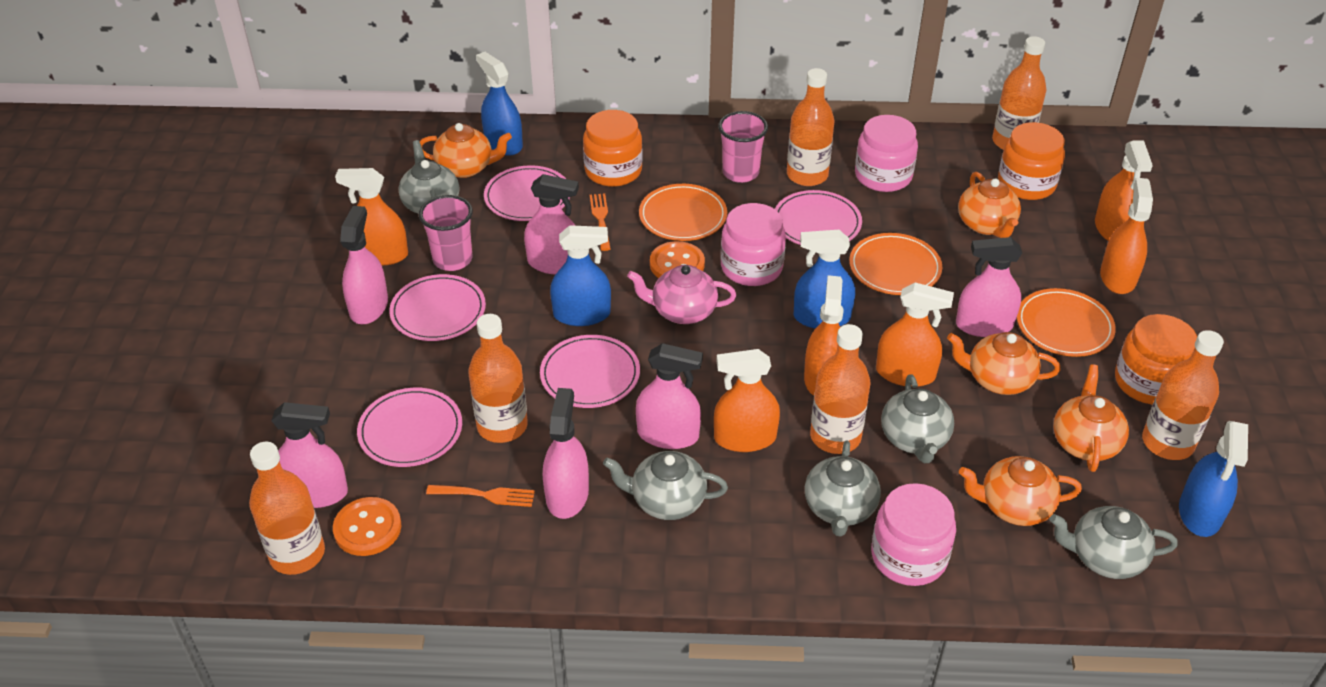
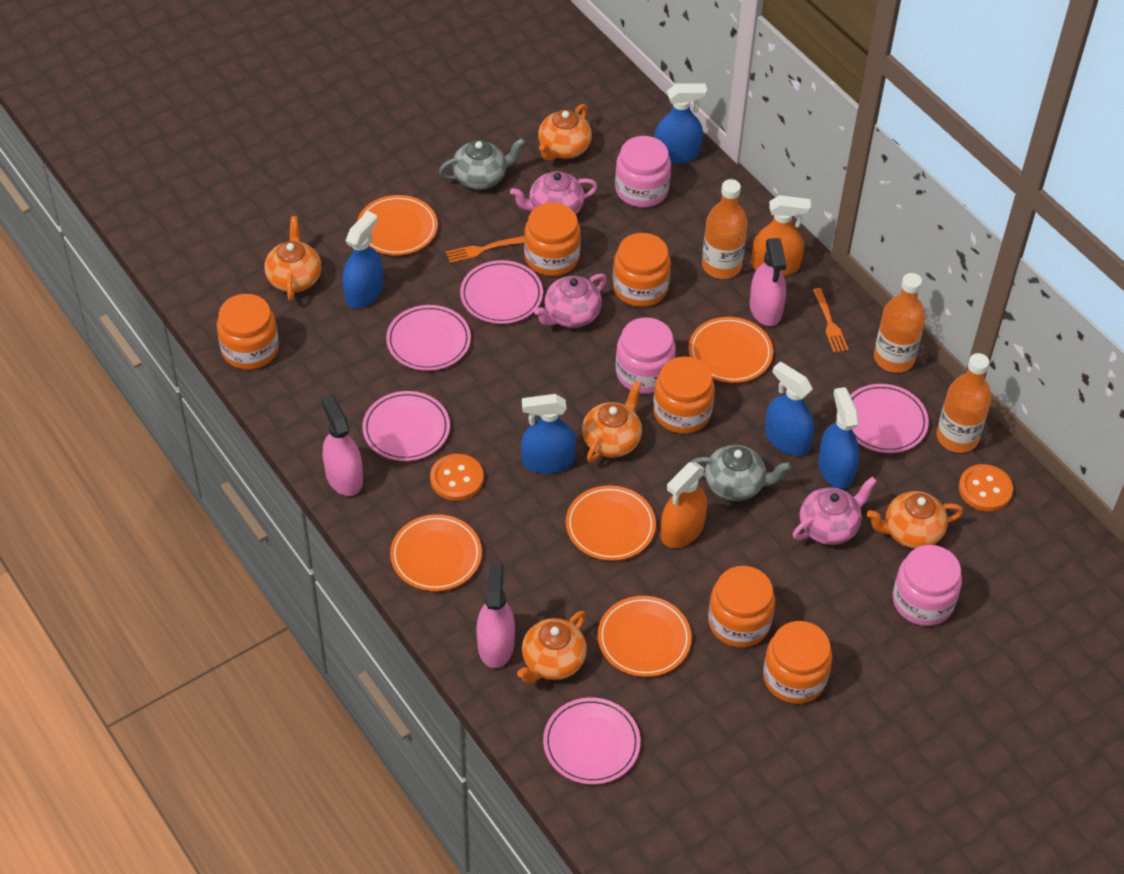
blue spray bottle: 4 -> 5
grey teapot: 5 -> 2
orange bottle: 6 -> 3
orange jar: 3 -> 6
orange plate: 3 -> 5
orange spray bottle: 6 -> 2
pink cup: 2 -> 0
pink spray bottle: 6 -> 3
pink teapot: 1 -> 3

